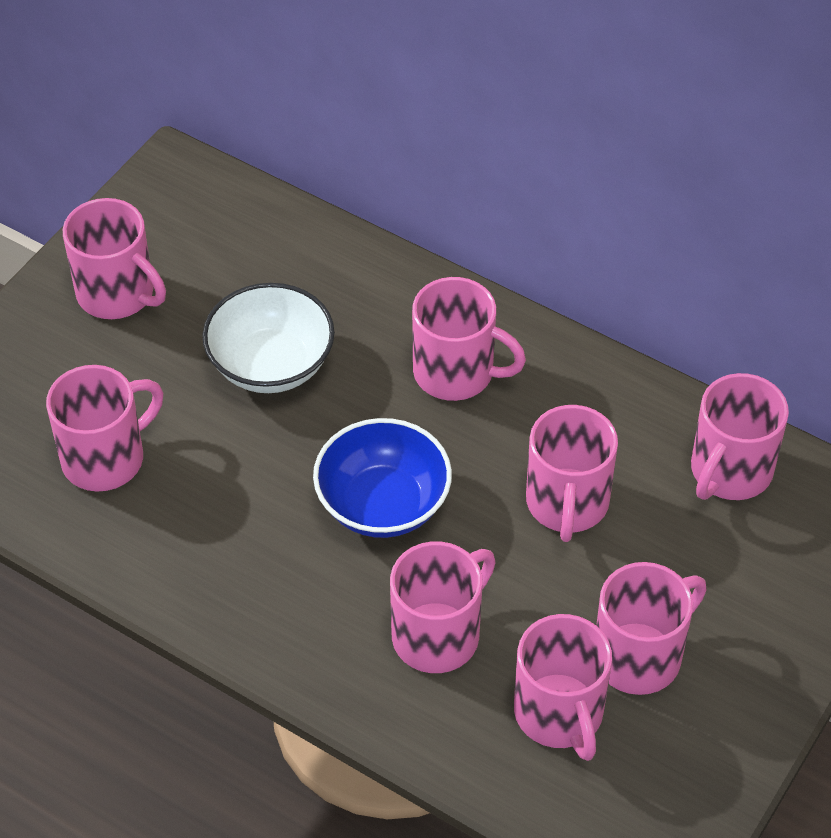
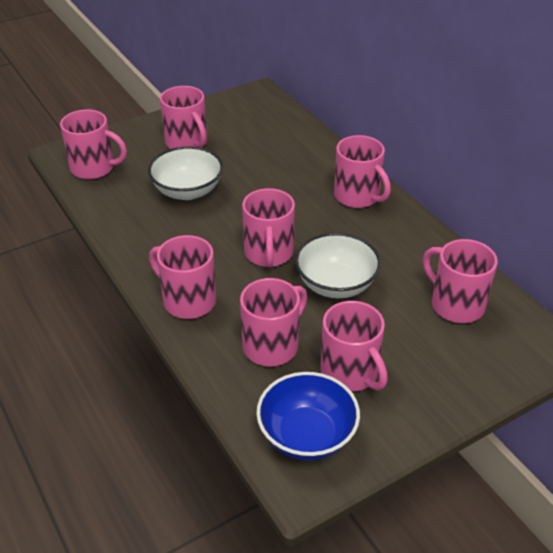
white bowl: 1 -> 2

